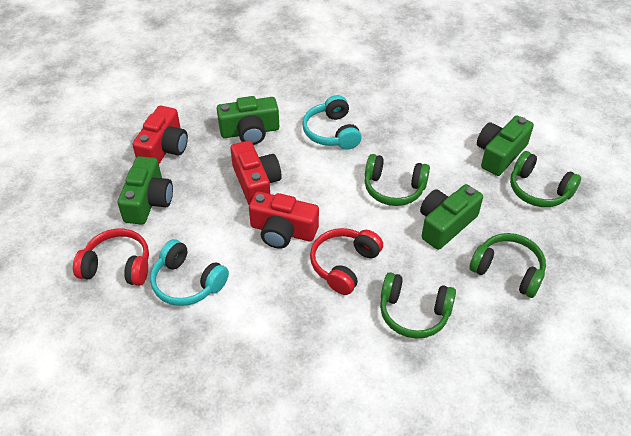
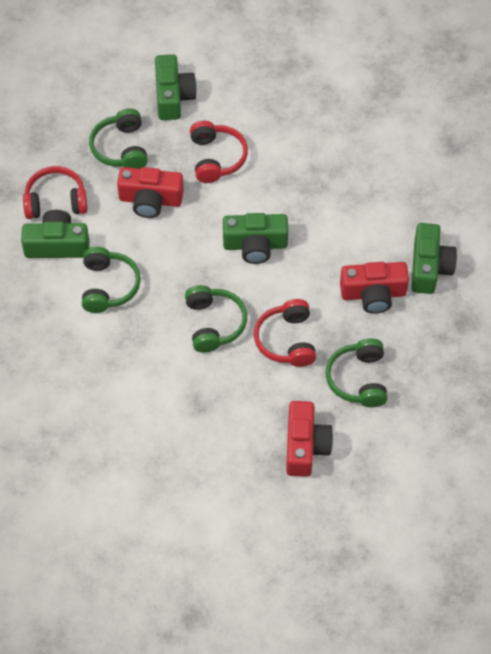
red headphones: 2 -> 3
turquoise headphones: 2 -> 0

